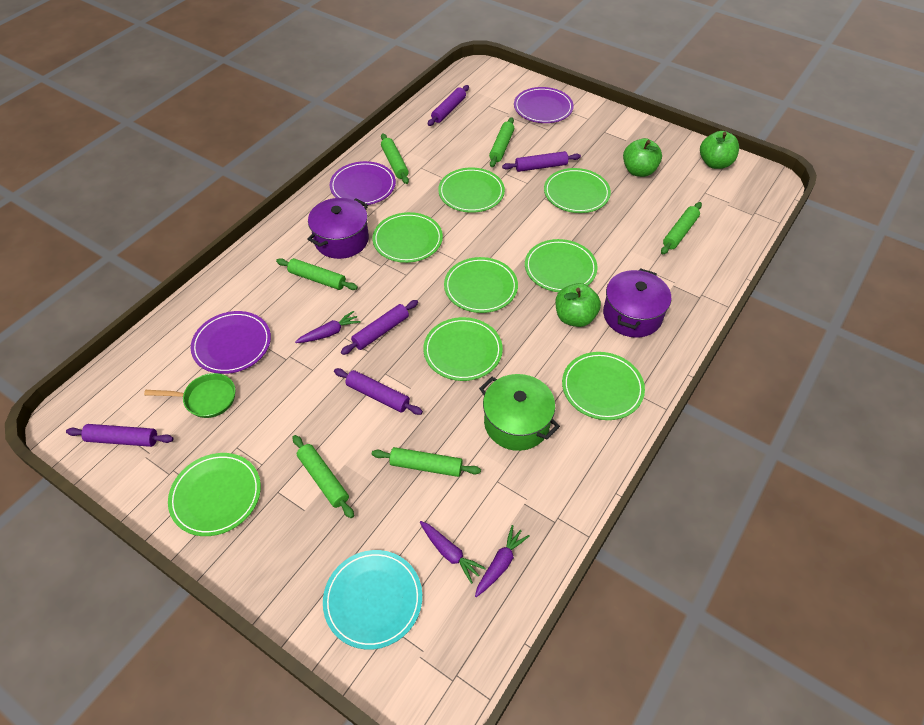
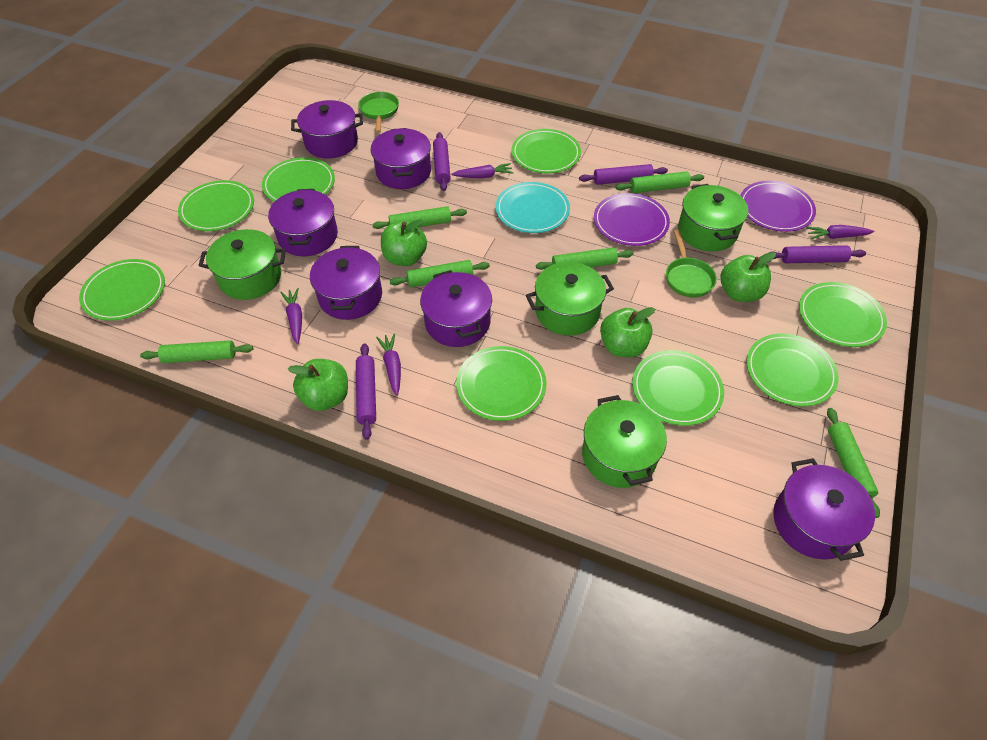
green apple: 3 -> 4
green pan: 1 -> 2
green pot: 1 -> 4
purple carrot: 3 -> 4
purple plate: 3 -> 2
purple pot: 2 -> 6
purple rolling pin: 5 -> 4

